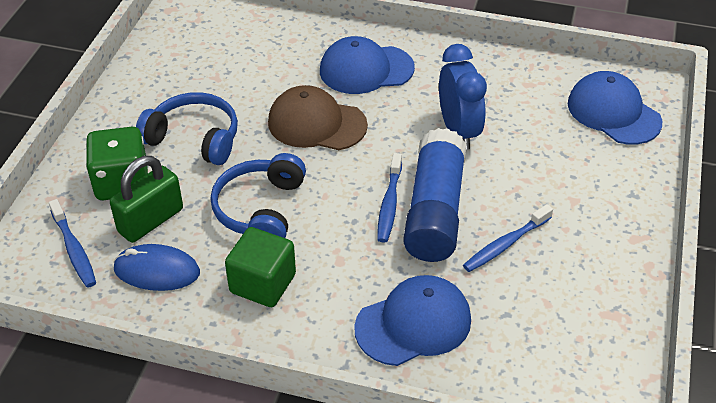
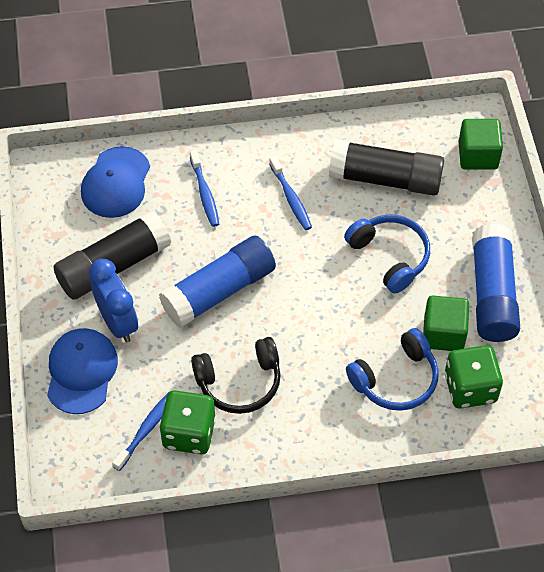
black glue stick: 0 -> 2
black headphones: 0 -> 1
blue cap: 3 -> 2
blue glue stick: 1 -> 2
blue mouse: 1 -> 0
brown cap: 1 -> 0
green cube: 1 -> 2
green dice: 1 -> 2
green padlock: 1 -> 0

